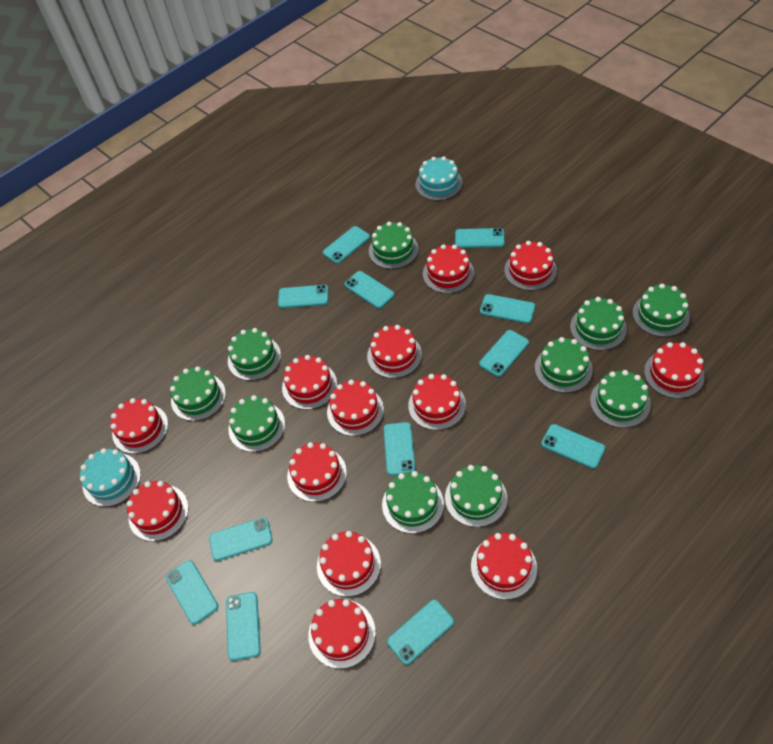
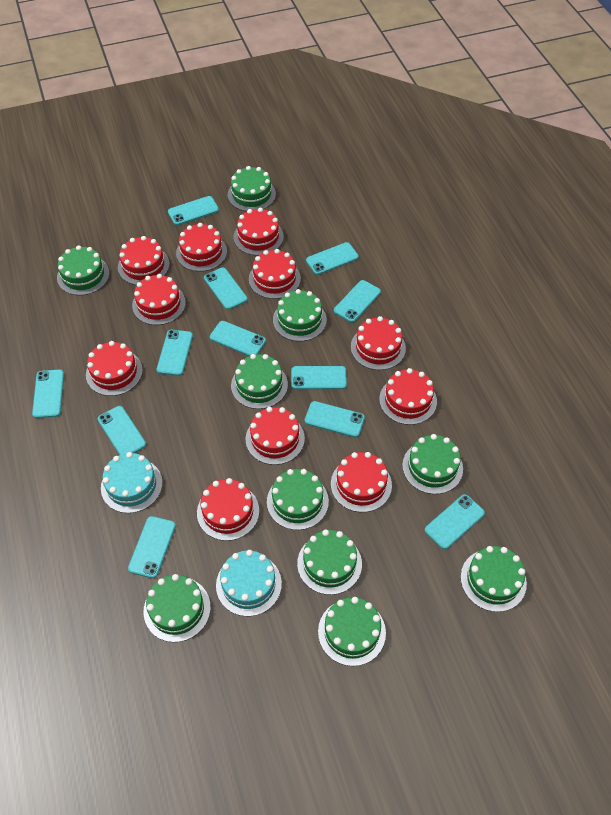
red cake: 13 -> 11

